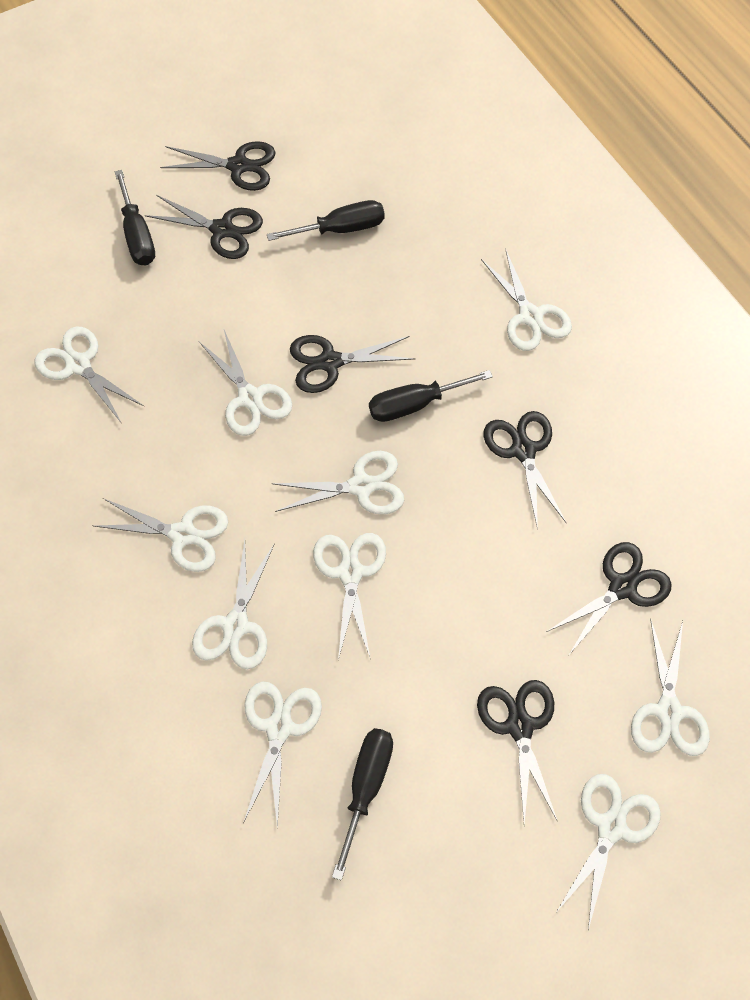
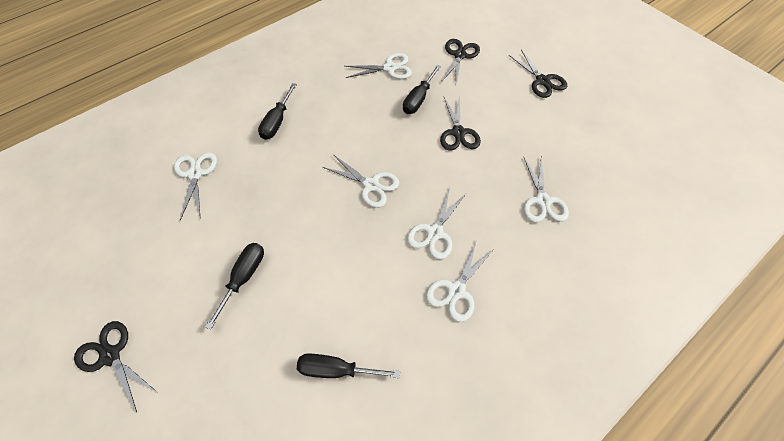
black scissors: 6 -> 4
white scissors: 10 -> 6

